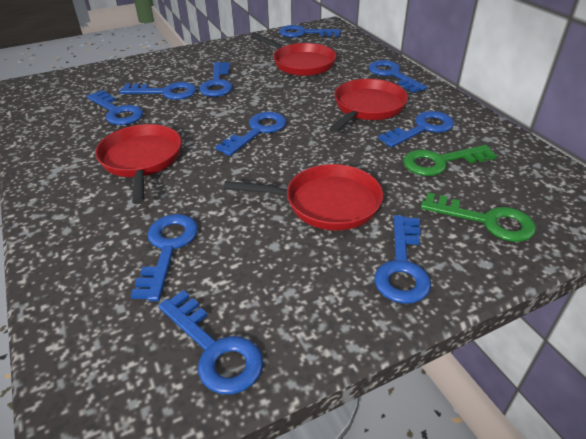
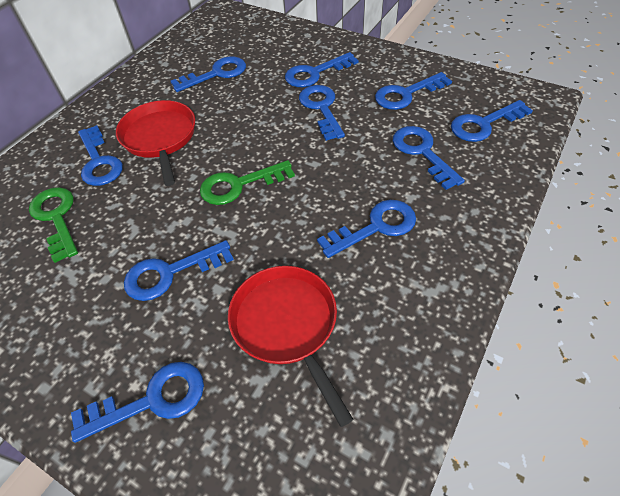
red pan: 4 -> 2

